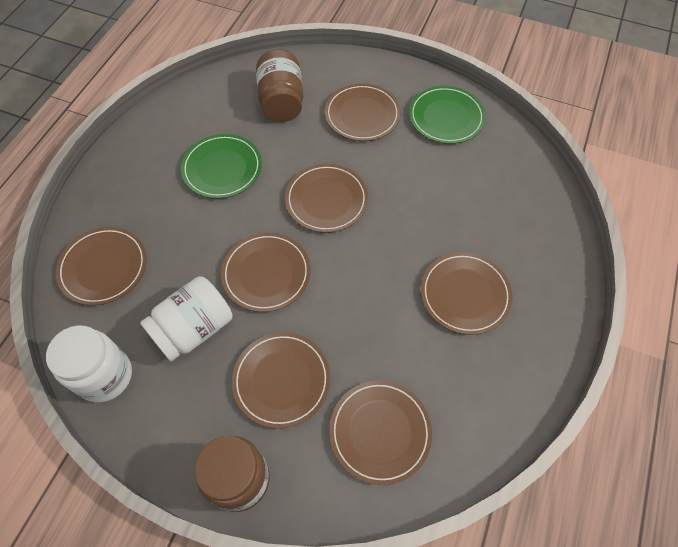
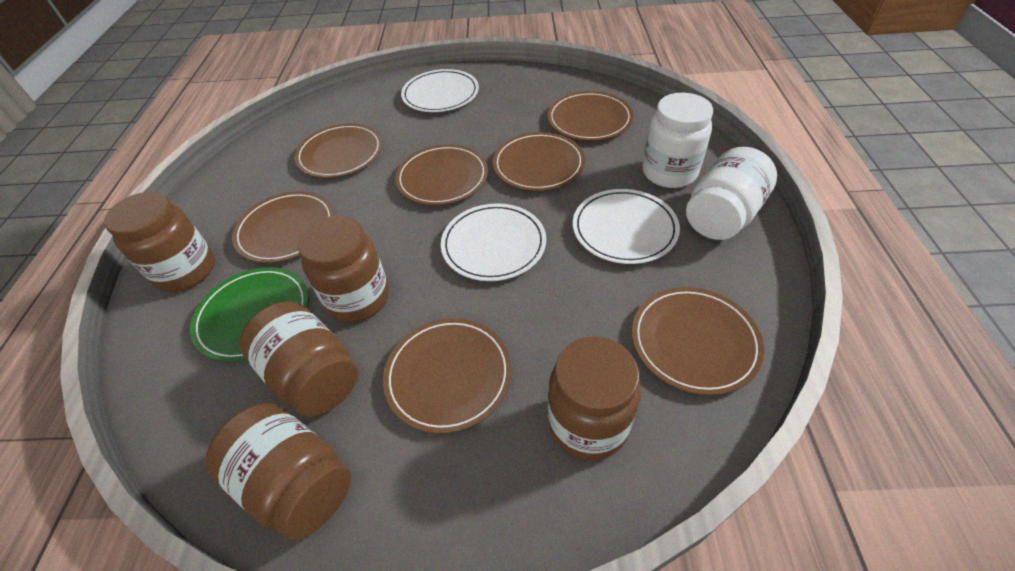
brown jar: 2 -> 5
green plate: 2 -> 1
white plate: 0 -> 3

